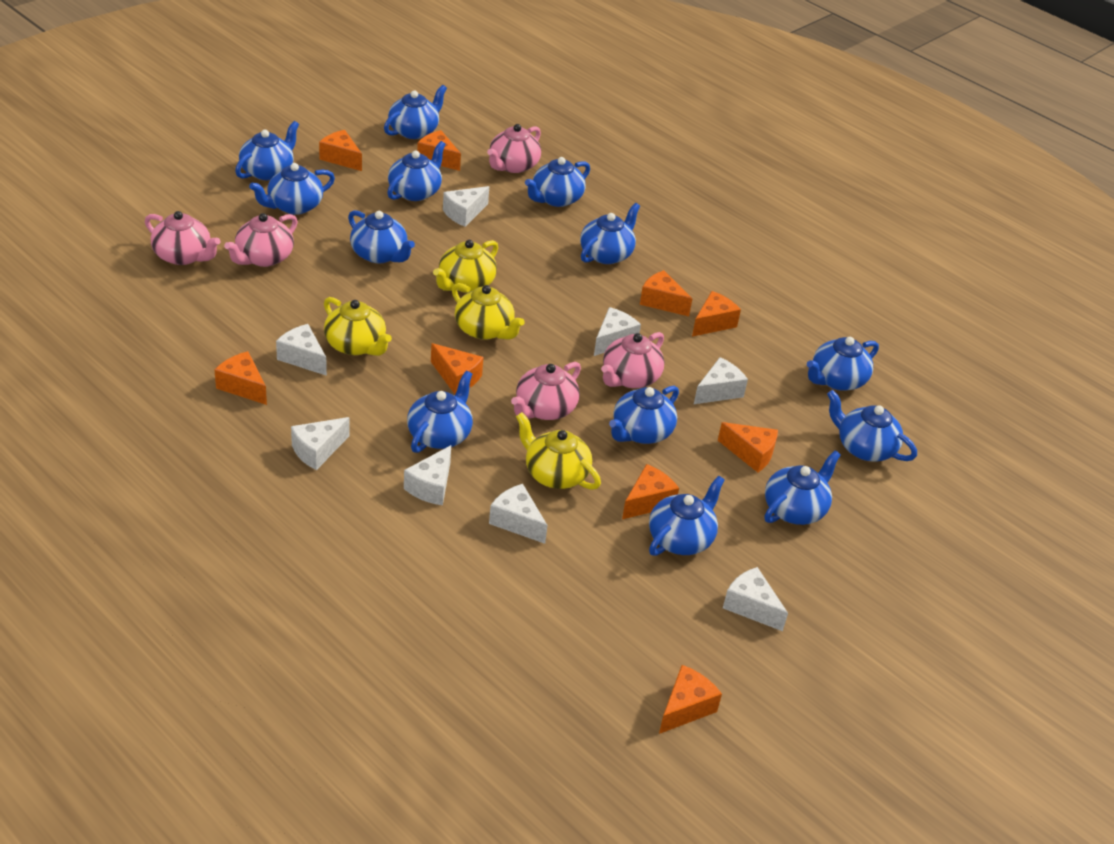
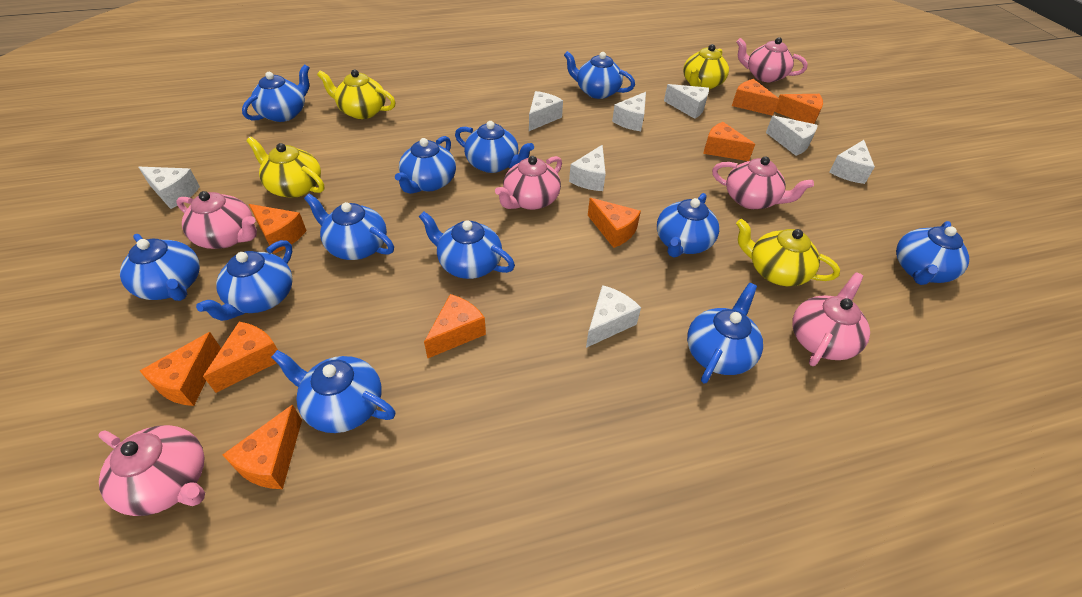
blue teapot: 13 -> 12
pink teapot: 5 -> 6

